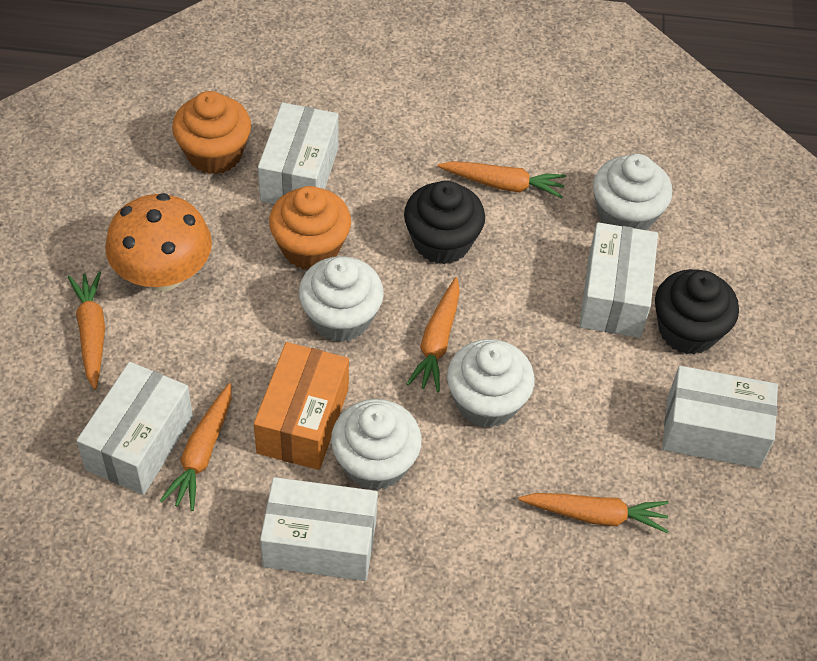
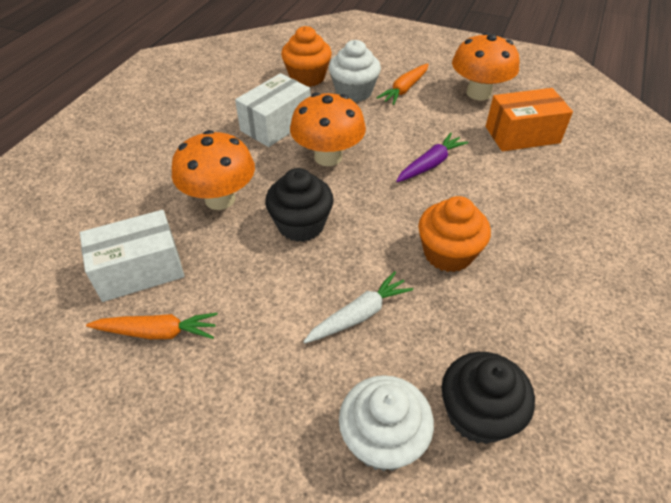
orange carrot: 5 -> 2
orange mushroom: 1 -> 3
purple carrot: 0 -> 1
white box: 5 -> 2
white carrot: 0 -> 1
white cupcake: 4 -> 2

